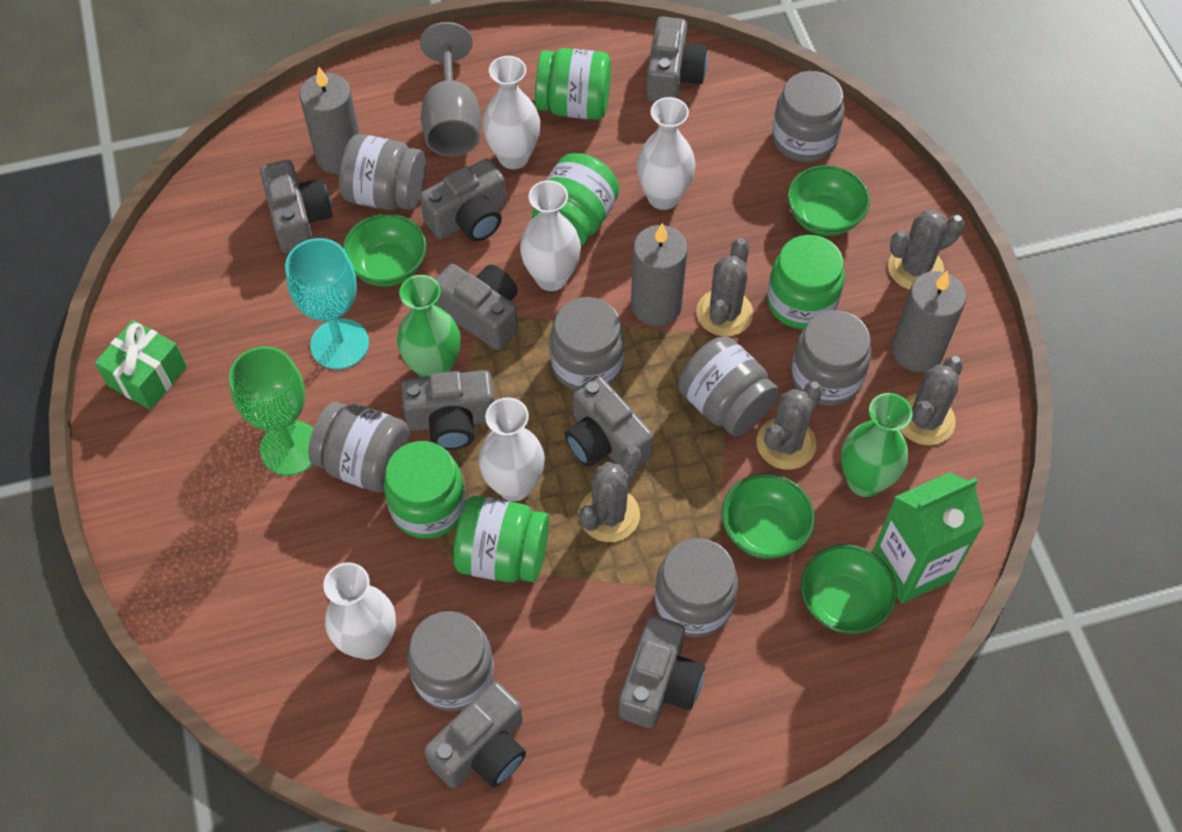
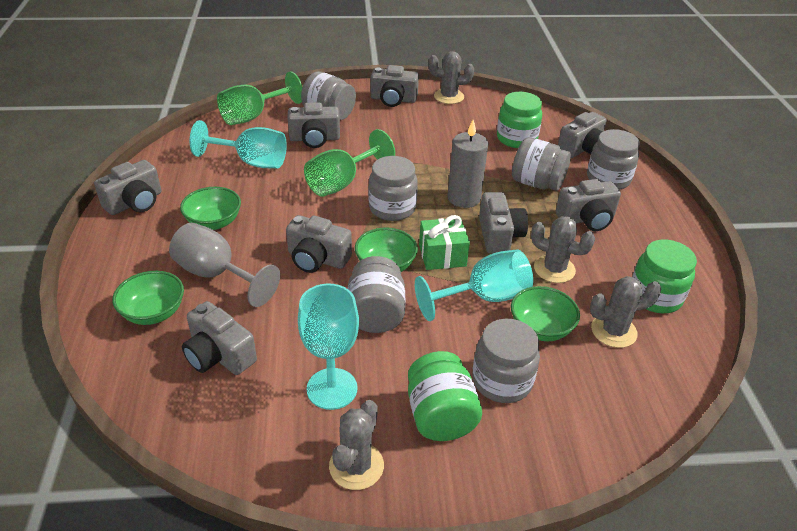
green carton: 1 -> 0
green goblet: 1 -> 2
green jar: 5 -> 3
green vase: 2 -> 0
grey cactus: 5 -> 4
grey candle: 3 -> 1
grey jar: 8 -> 6
turquoise goblet: 1 -> 3
white vase: 5 -> 0

